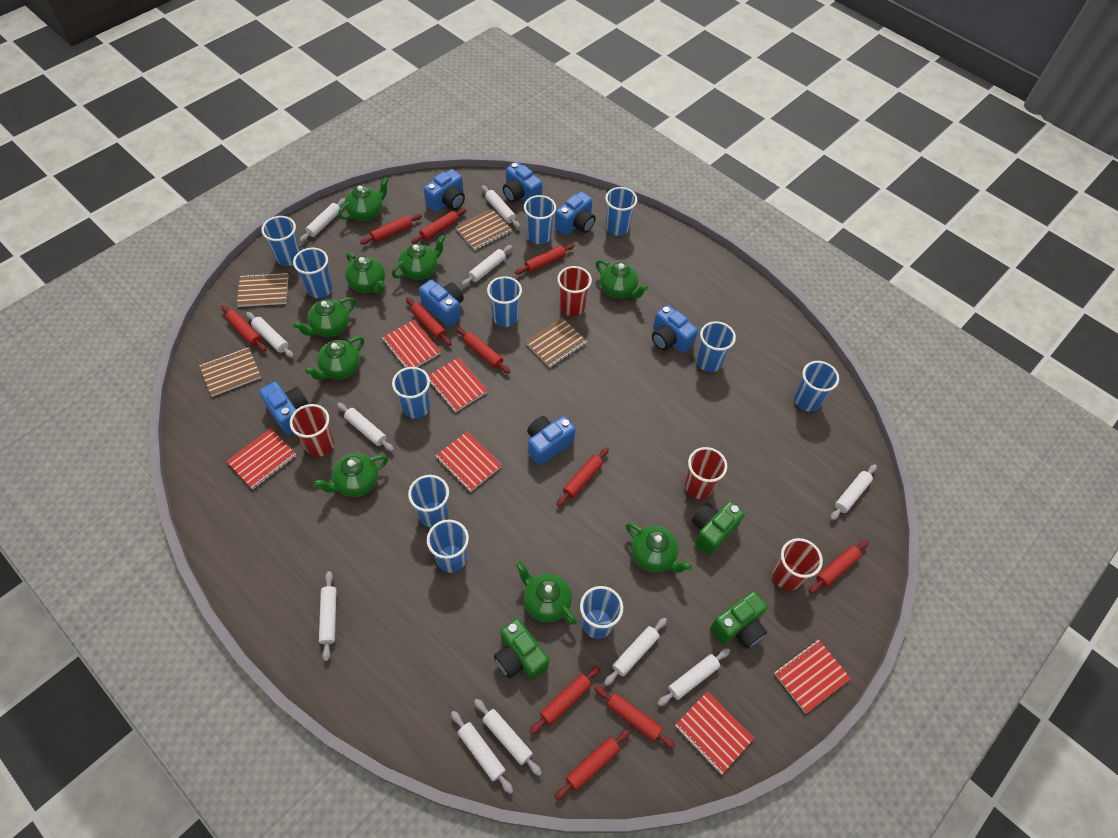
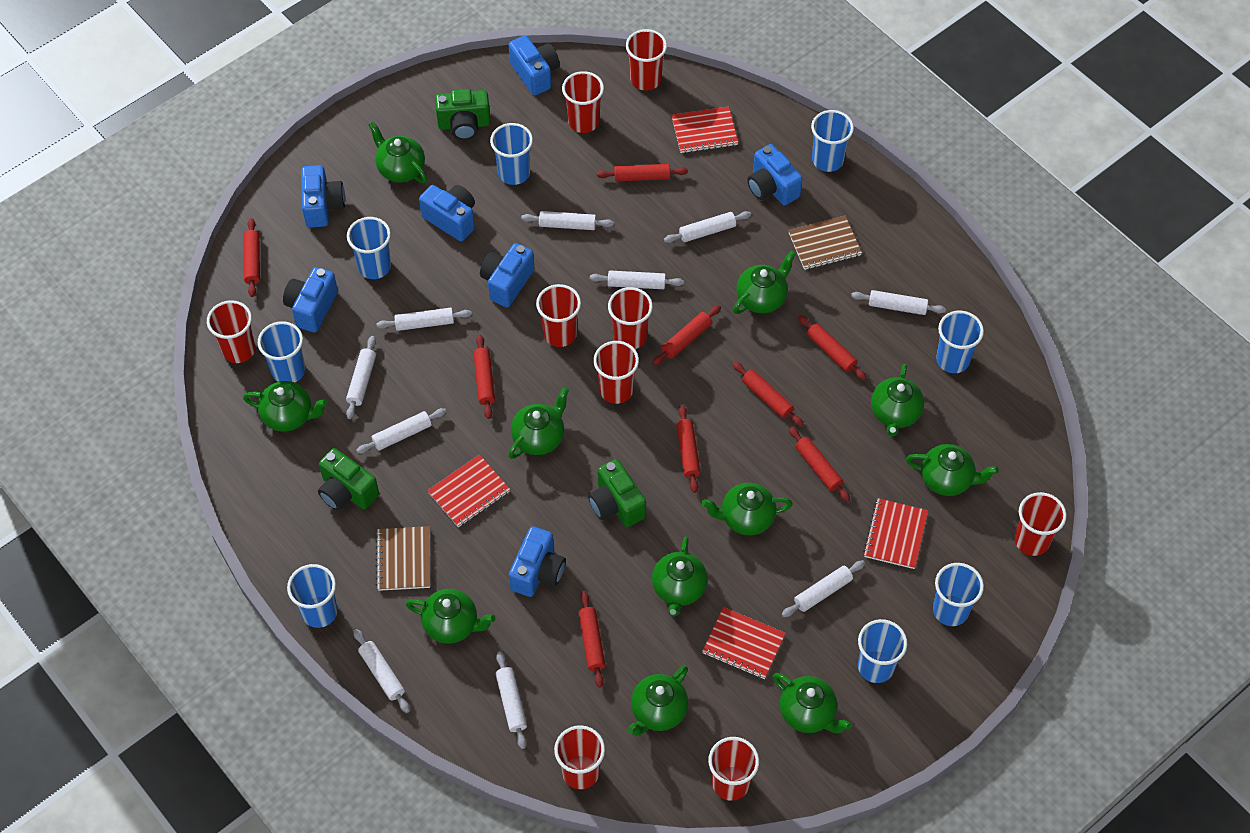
blue cup: 11 -> 8
brown notebook: 4 -> 2
green teapot: 9 -> 11
red cup: 4 -> 9
red notebook: 6 -> 4
red rolling pin: 11 -> 9
white rolling pin: 11 -> 10

